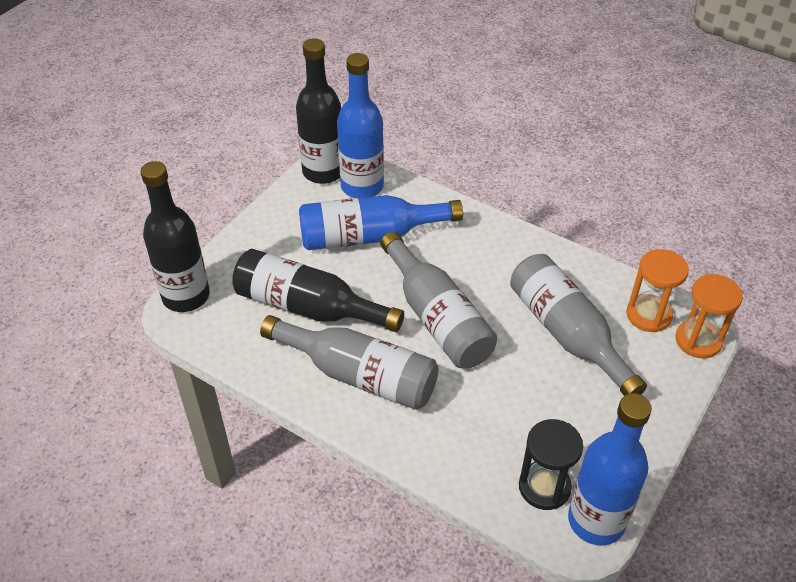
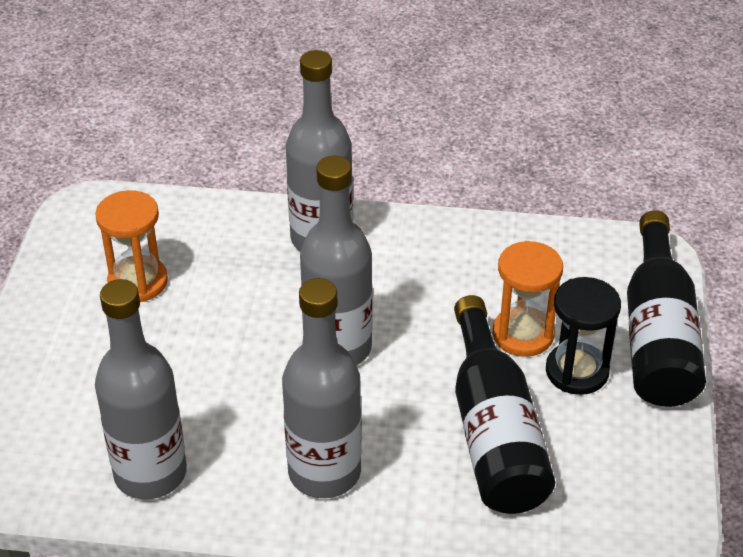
black bottle: 3 -> 2
blue bottle: 3 -> 0
grey bottle: 3 -> 4

